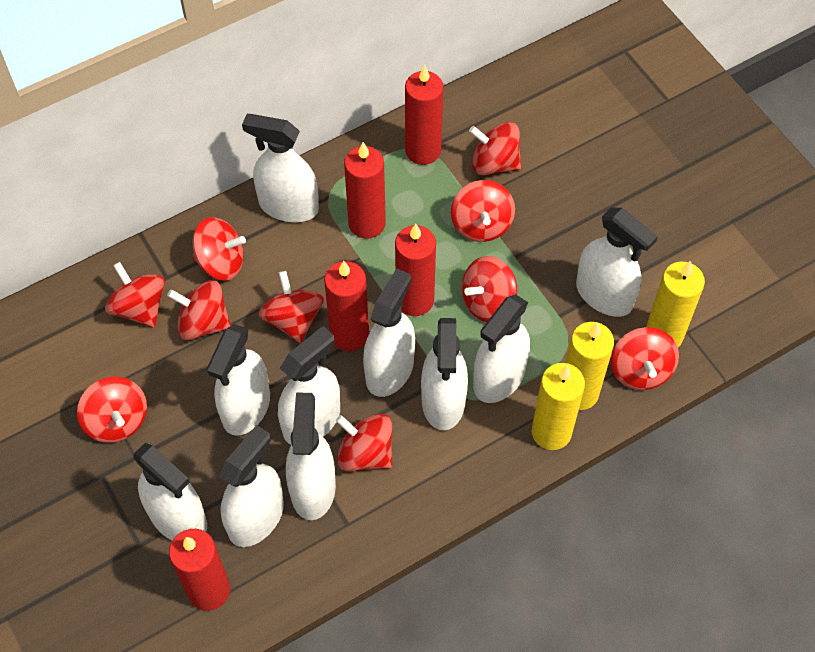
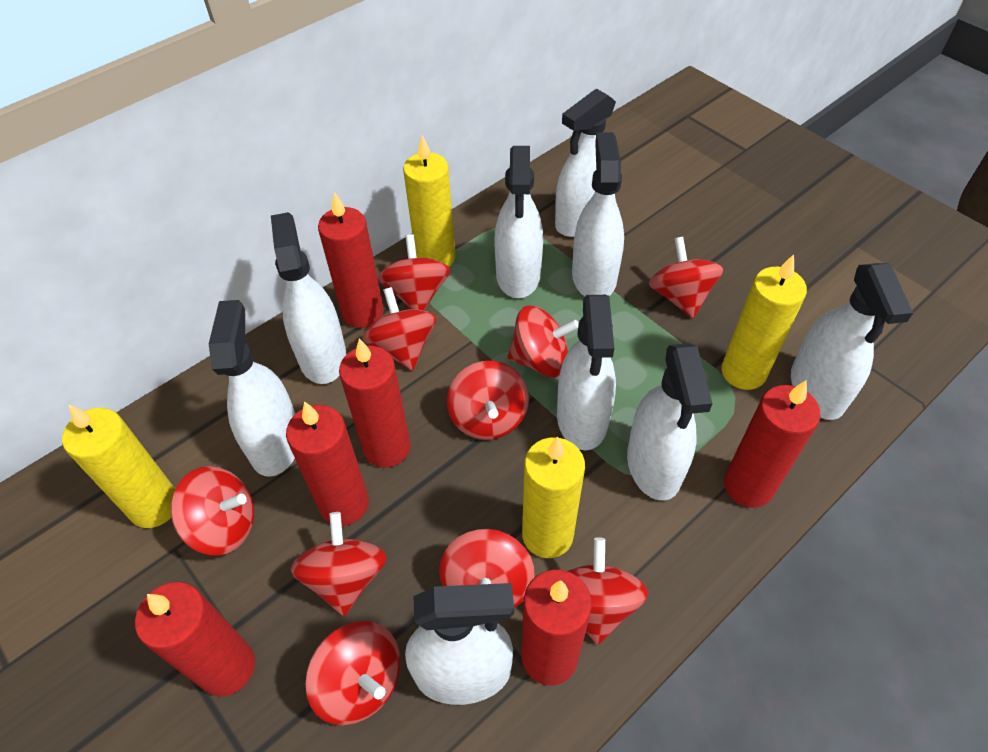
red candle: 5 -> 6
white spray bottle: 10 -> 9
yellow candle: 3 -> 4

